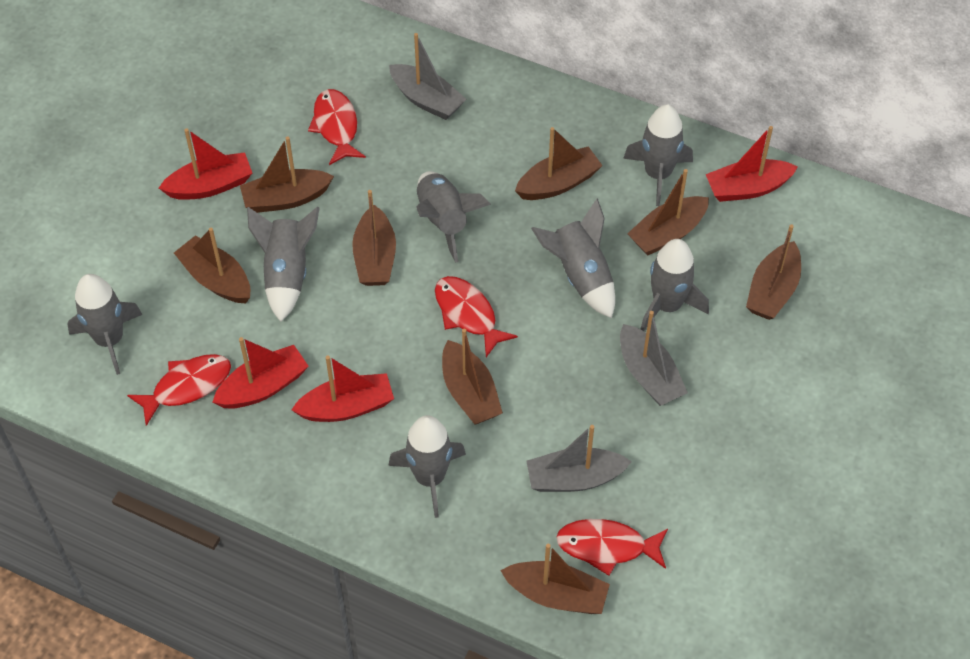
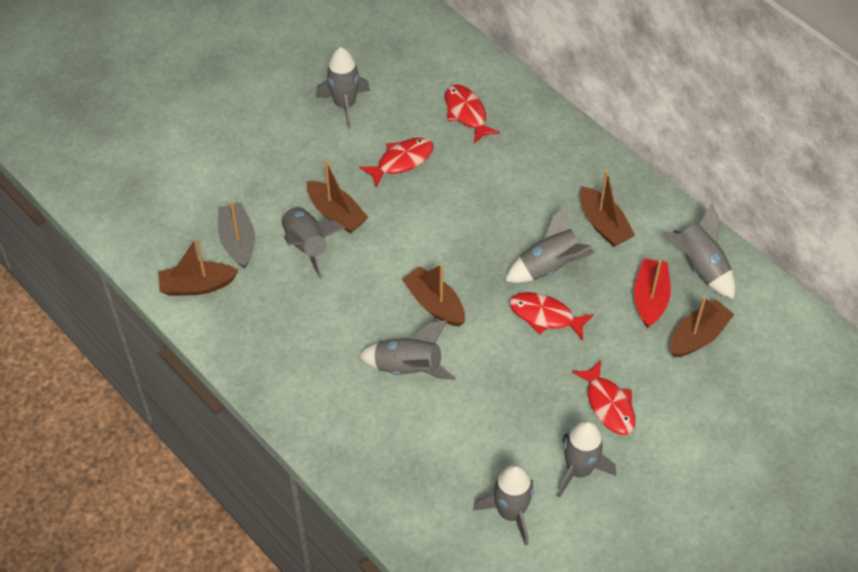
brown boat: 8 -> 5
grey boat: 3 -> 1
red boat: 4 -> 1

